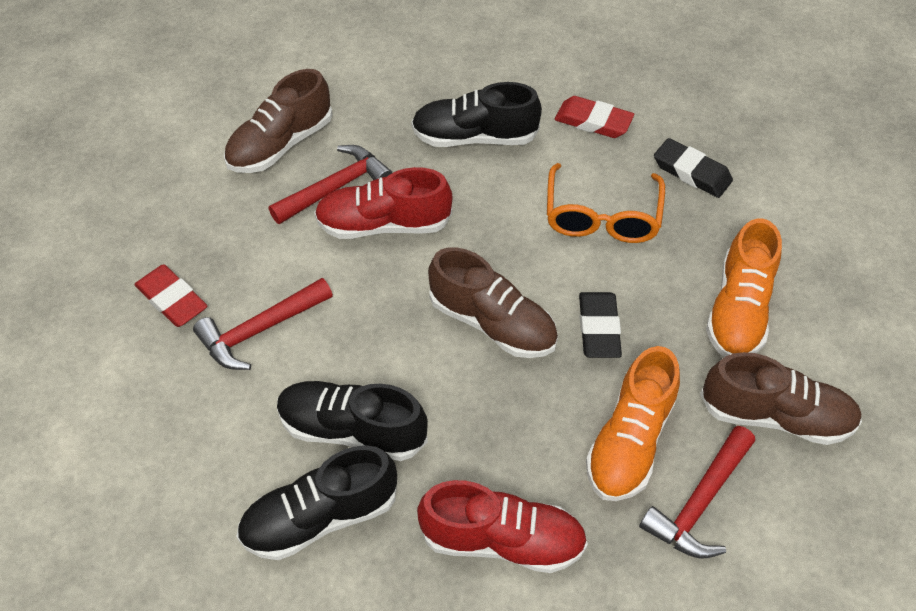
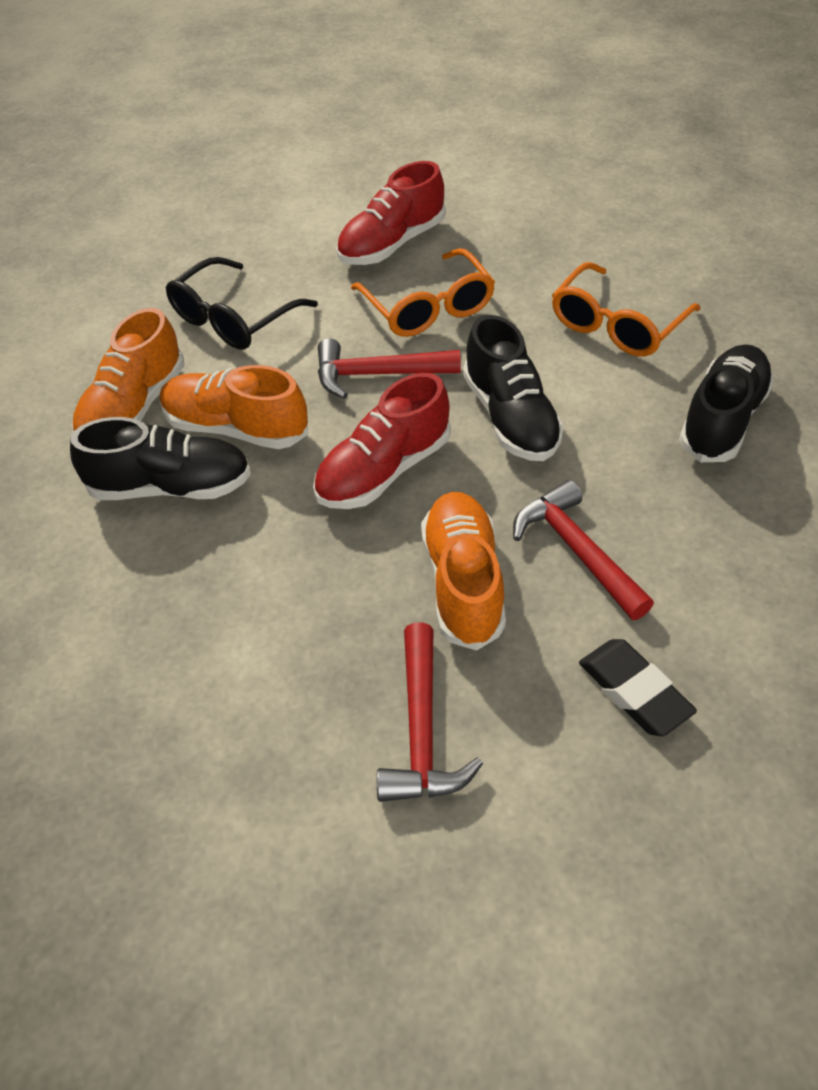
black eraser: 2 -> 1
black glasses: 0 -> 1
brown shoe: 3 -> 0
orange glasses: 1 -> 2
orange shoe: 2 -> 3
red eraser: 2 -> 0

